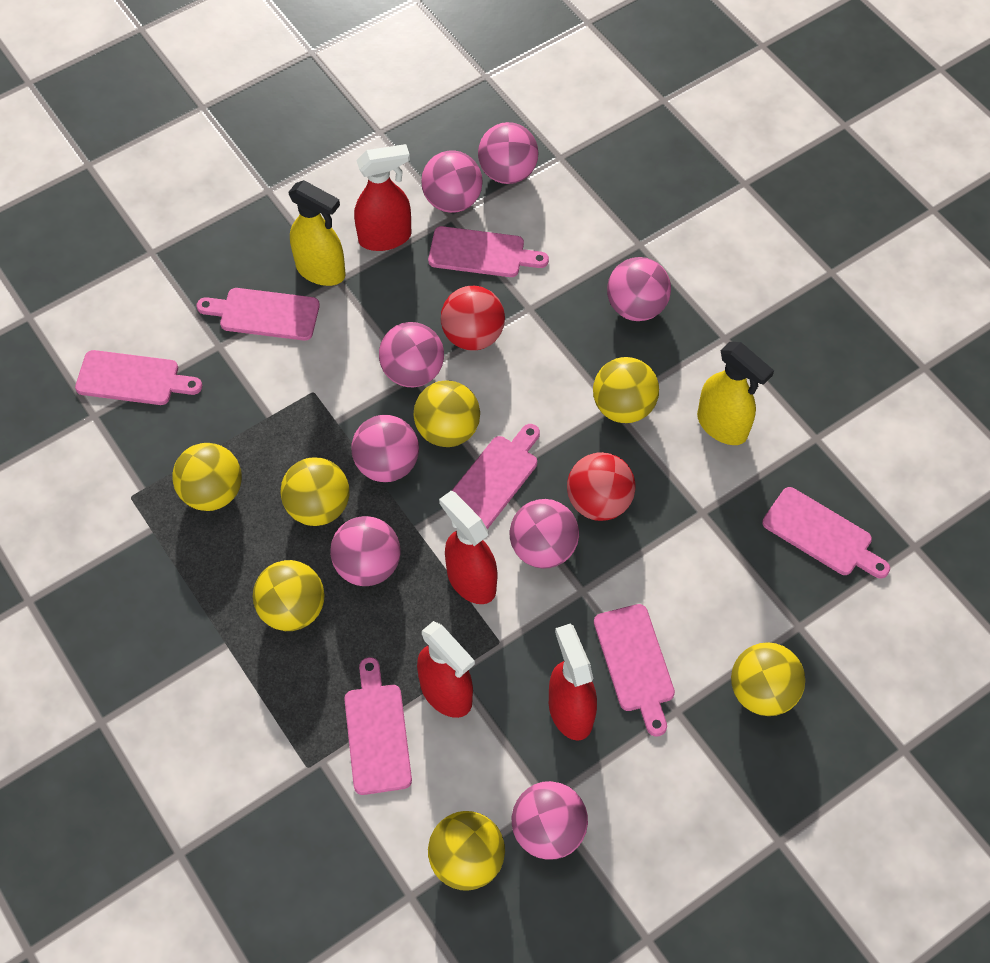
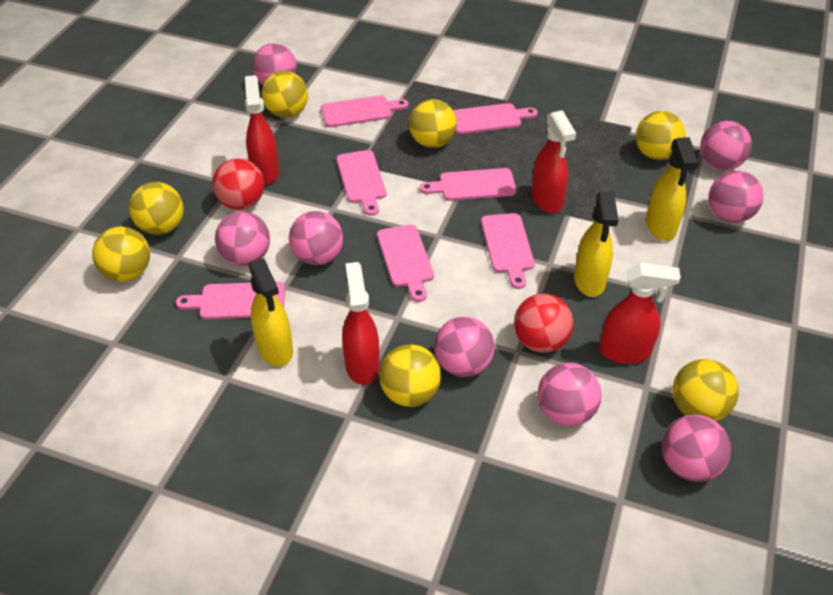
yellow spray bottle: 2 -> 3

